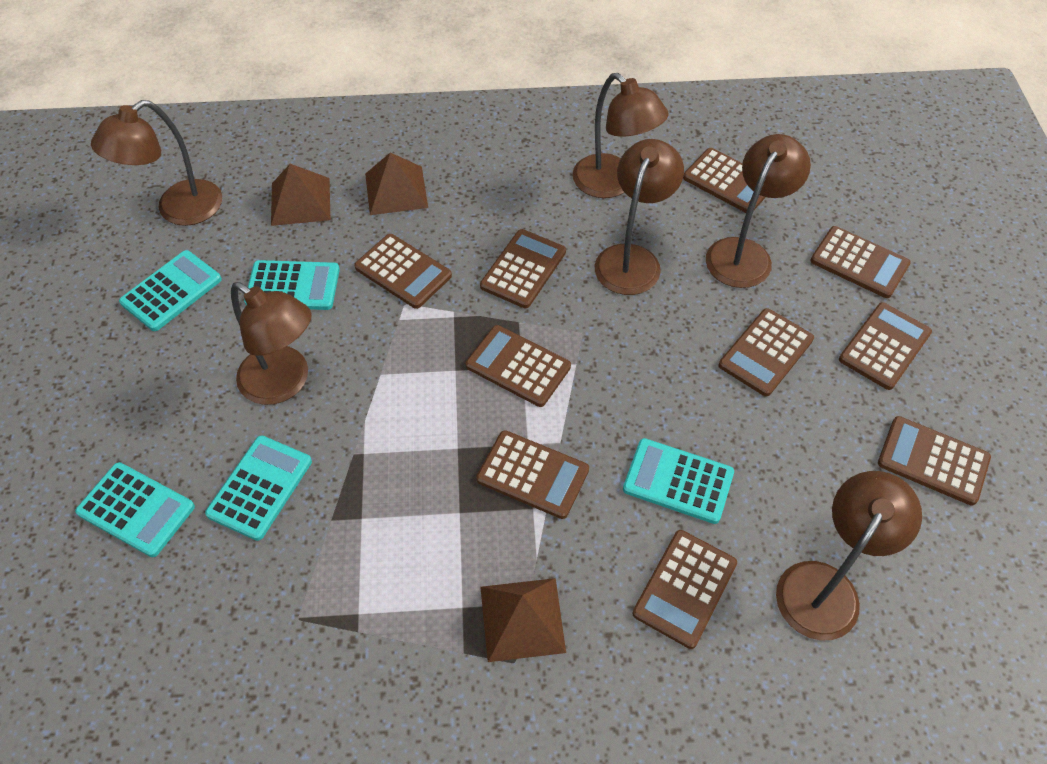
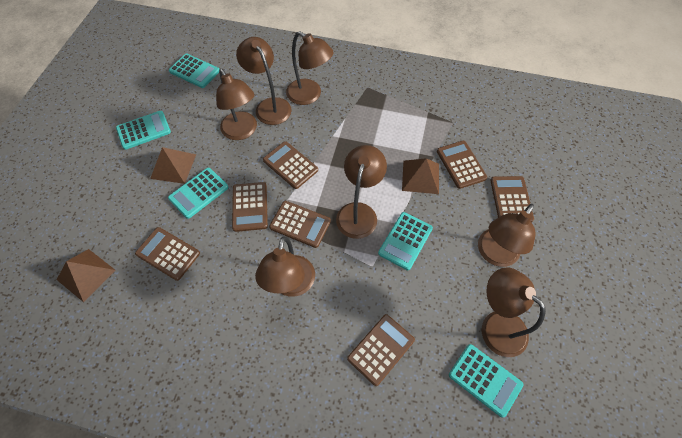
brown calculator: 10 -> 7
brown lamp: 6 -> 7

